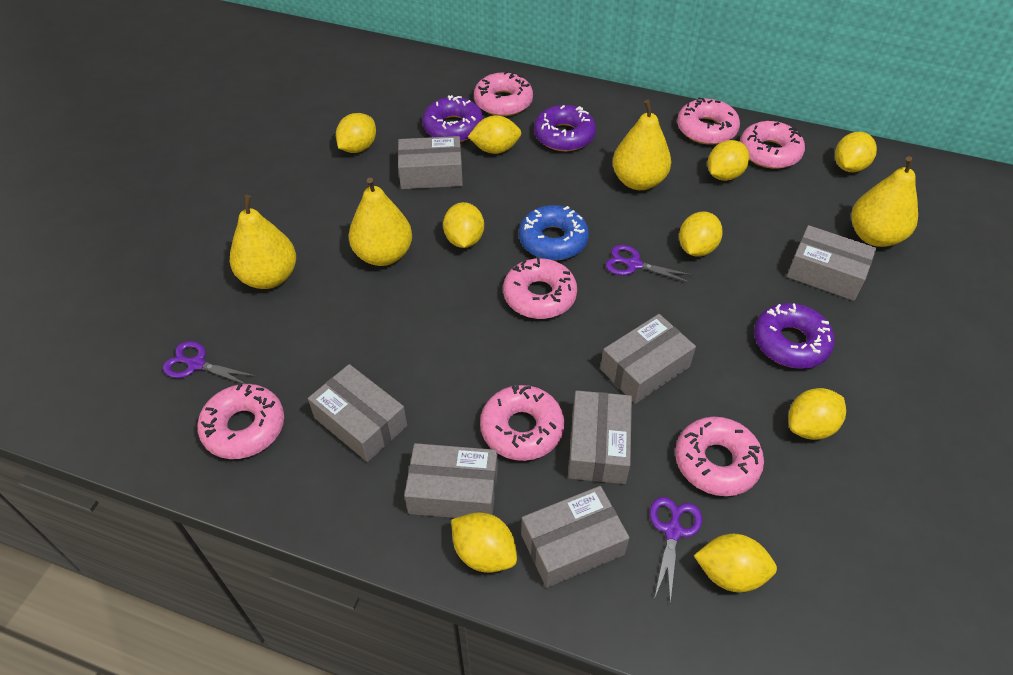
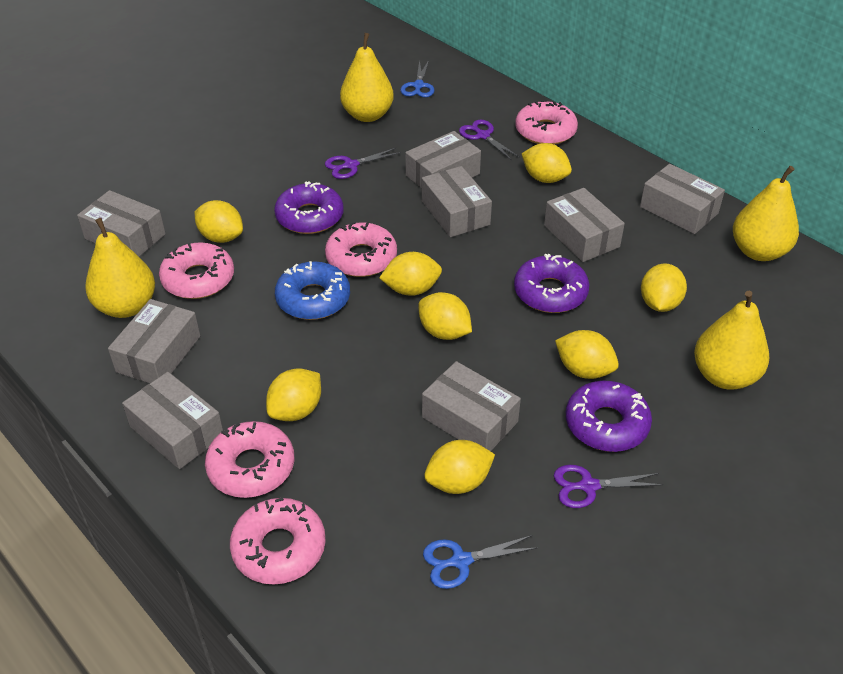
blue scissors: 0 -> 2
grey box: 7 -> 8
pink donut: 7 -> 5
yellow lemon: 9 -> 8

